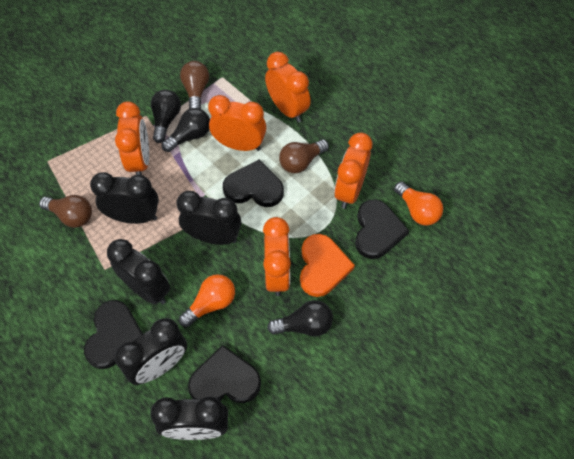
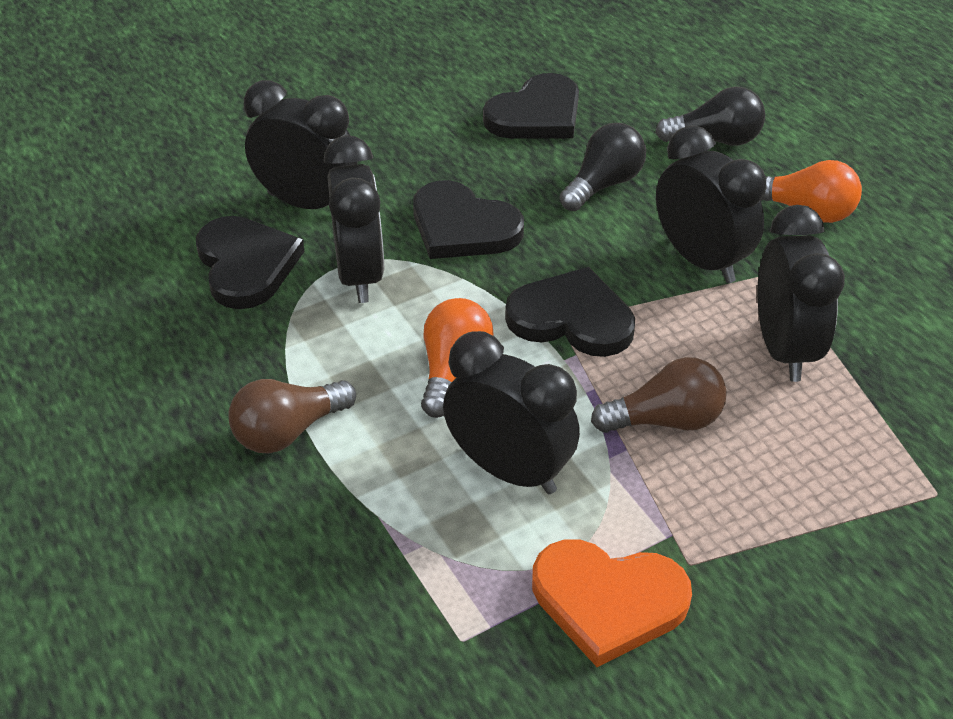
black light bulb: 3 -> 2
brown light bulb: 3 -> 2
orange clock: 5 -> 0

